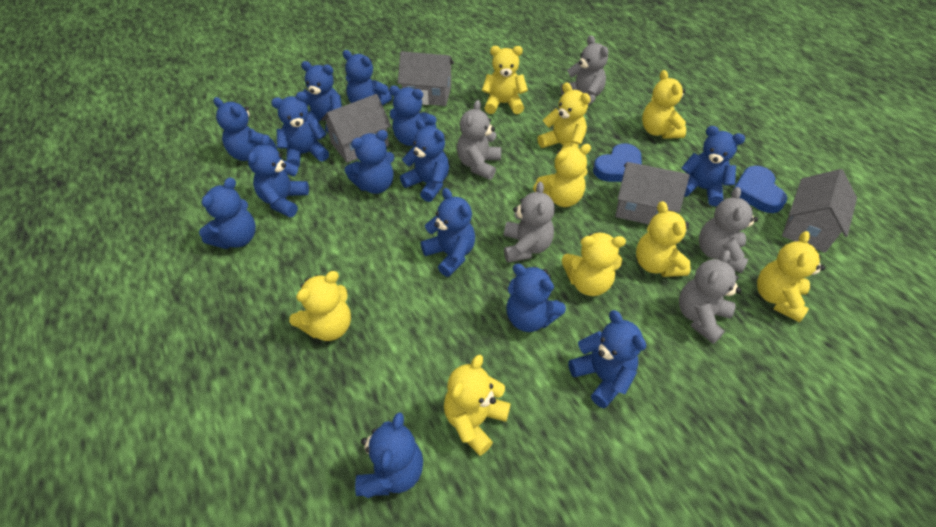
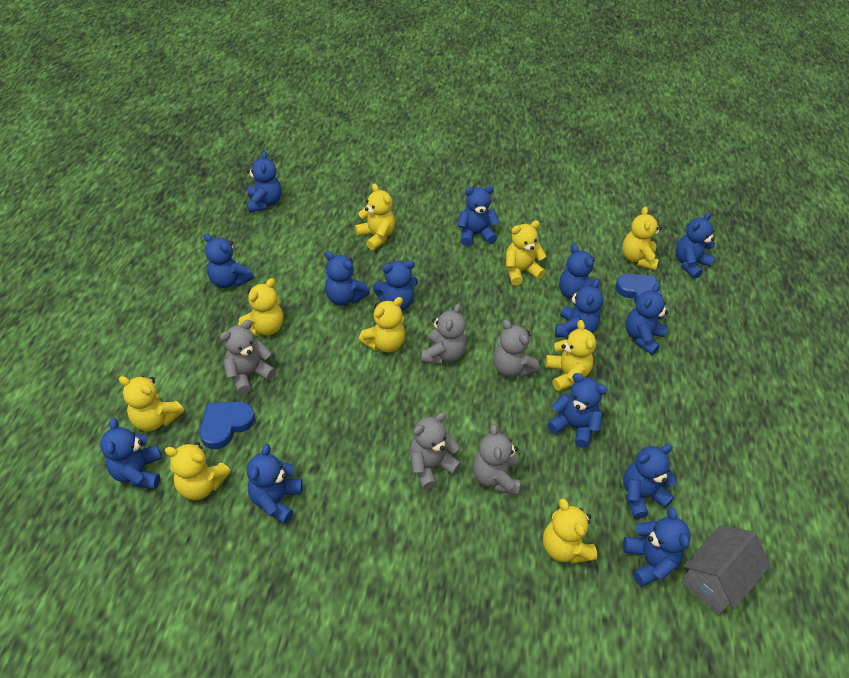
grey house: 4 -> 1

